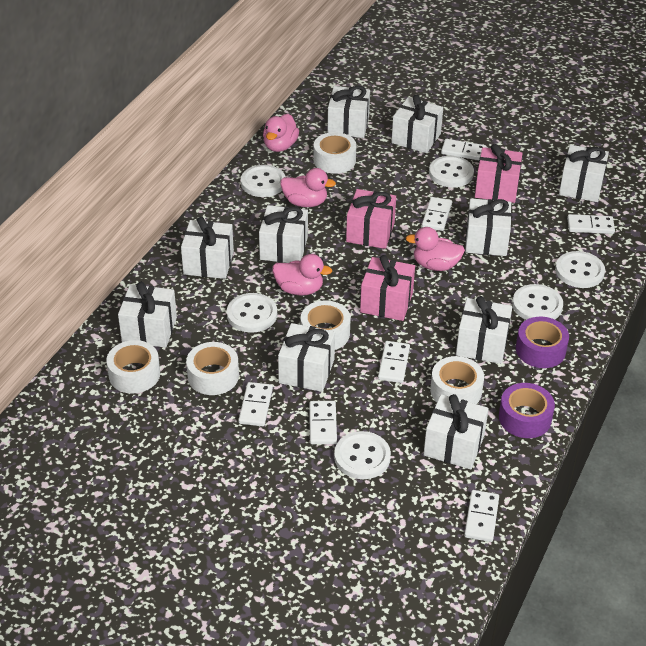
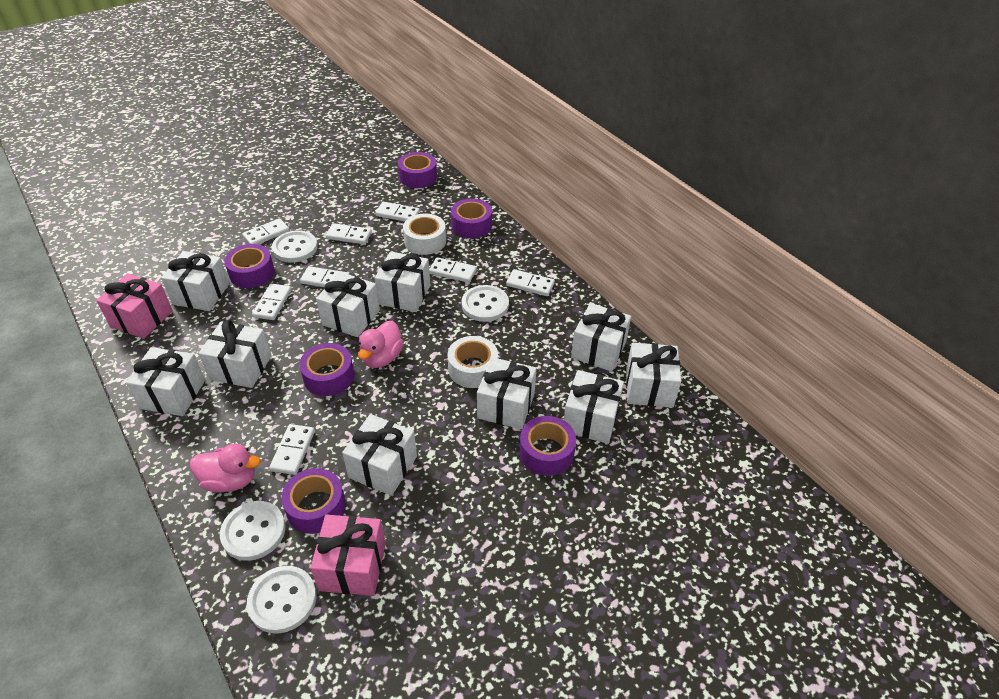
pink duck: 4 -> 2
pink gift: 3 -> 2
purple tape: 2 -> 6
white button: 6 -> 4
white domino: 7 -> 8
white tape: 5 -> 2

